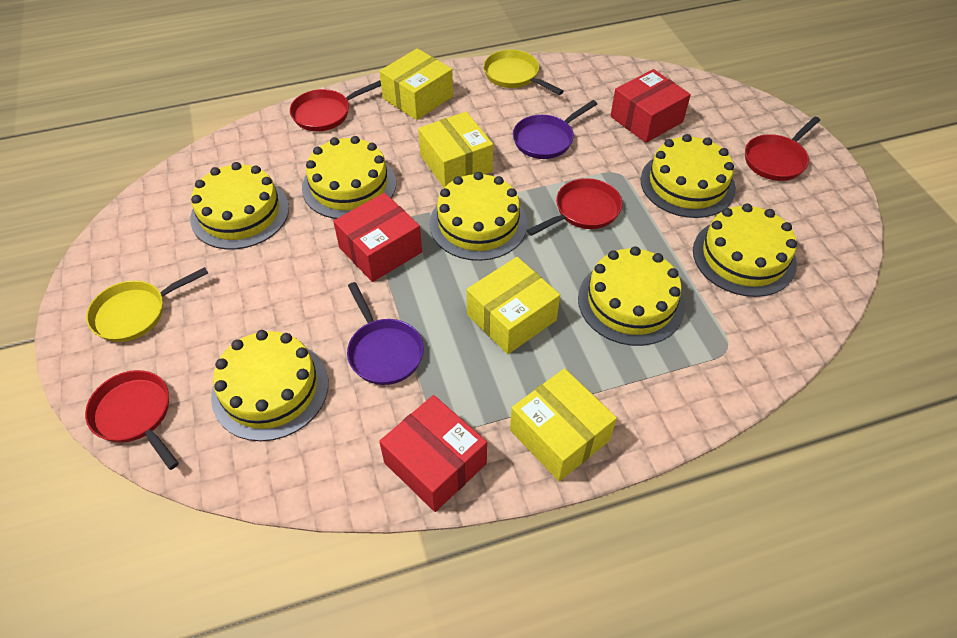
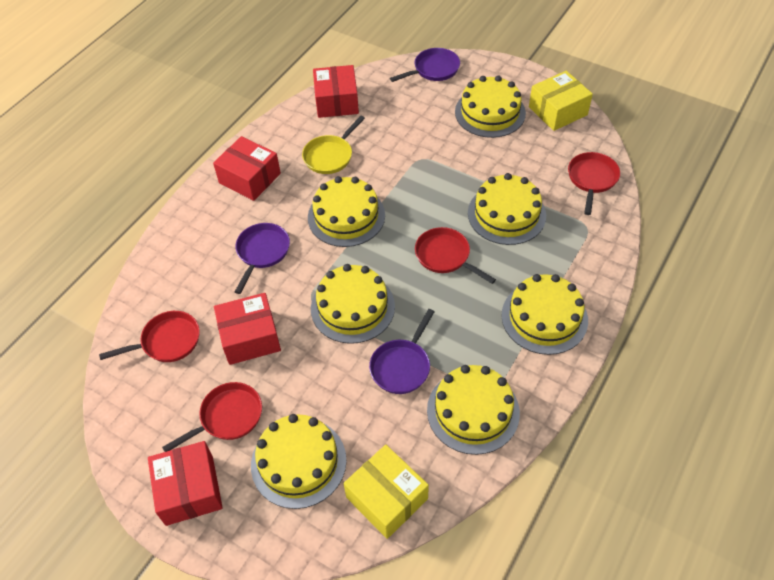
purple pan: 2 -> 3
red box: 3 -> 4
yellow box: 4 -> 2
yellow pan: 2 -> 1

